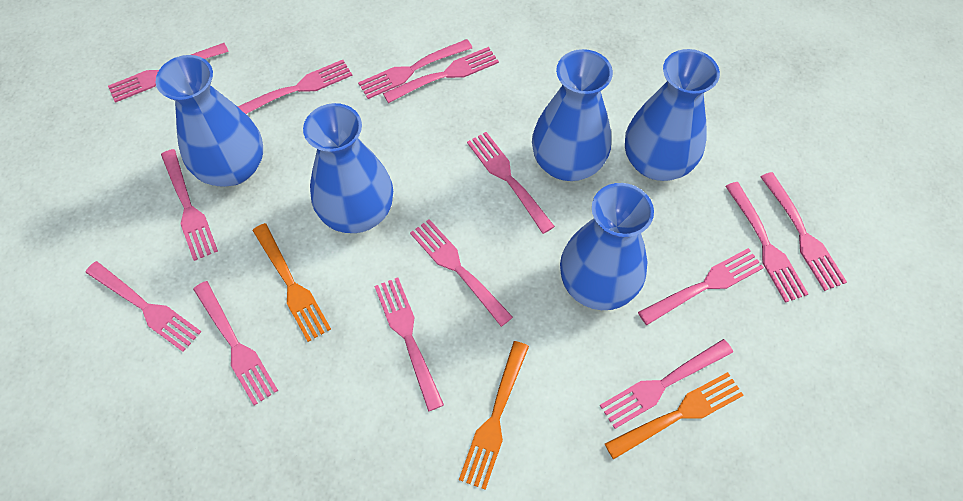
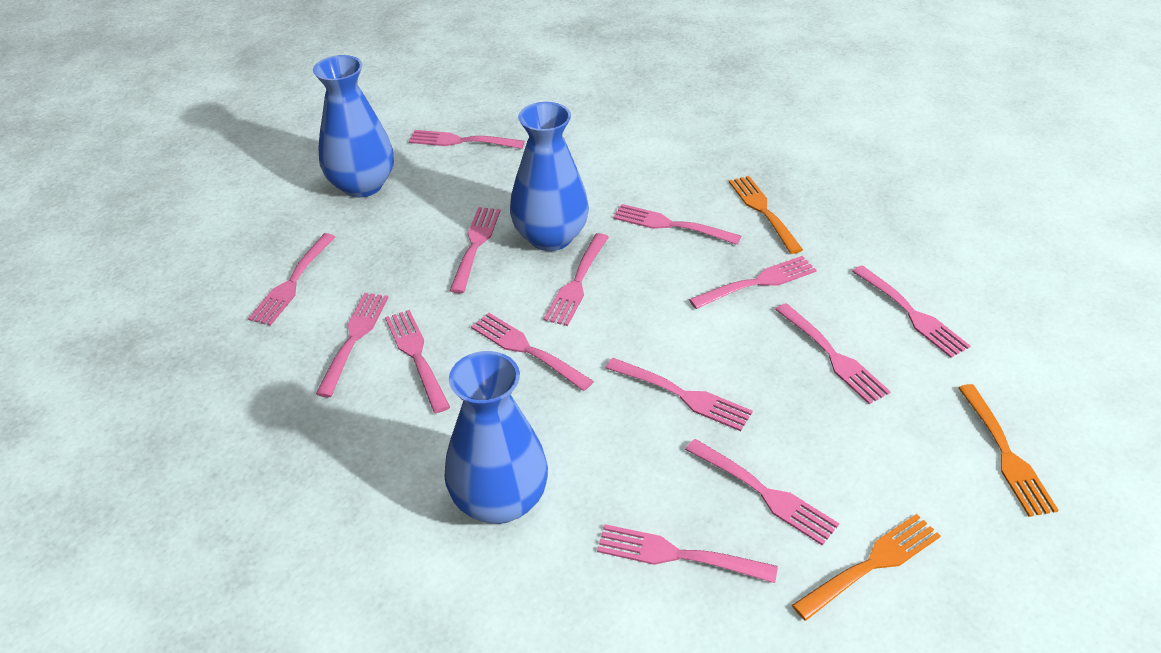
blue vase: 5 -> 3

